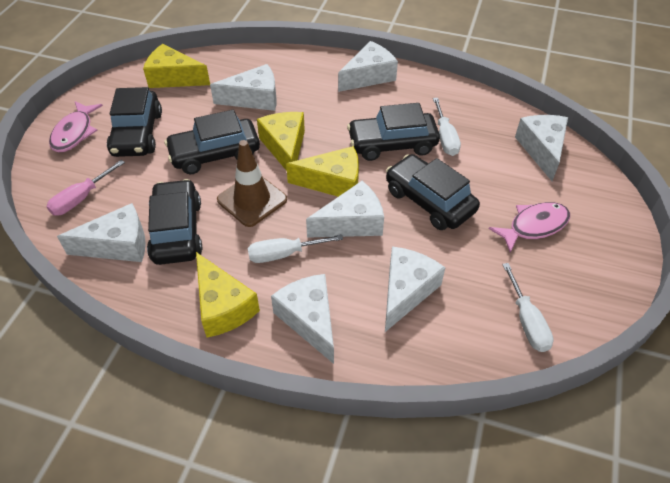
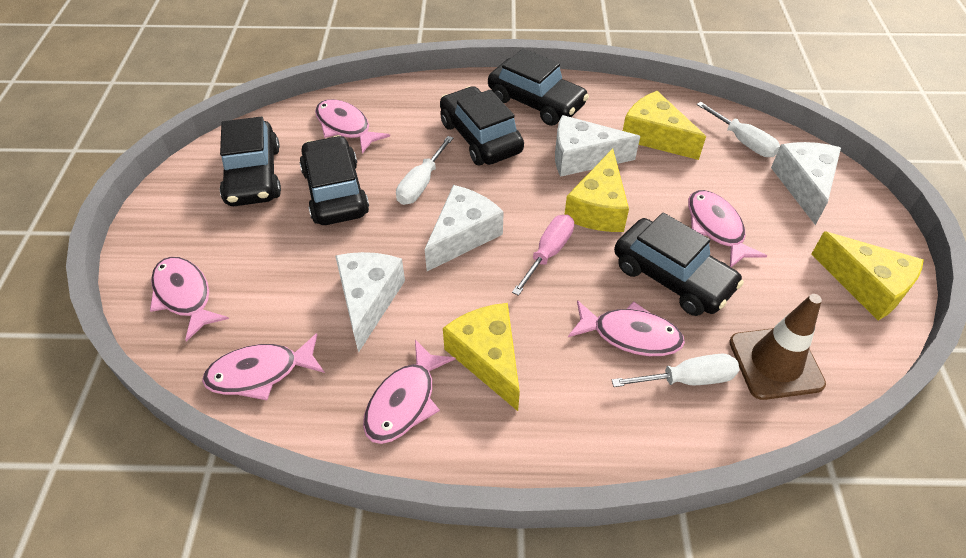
pink fish: 2 -> 6
white cheese: 7 -> 4

